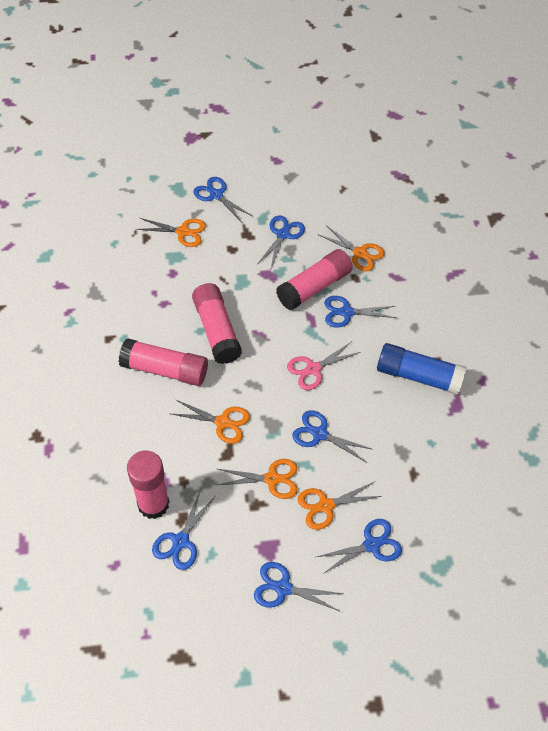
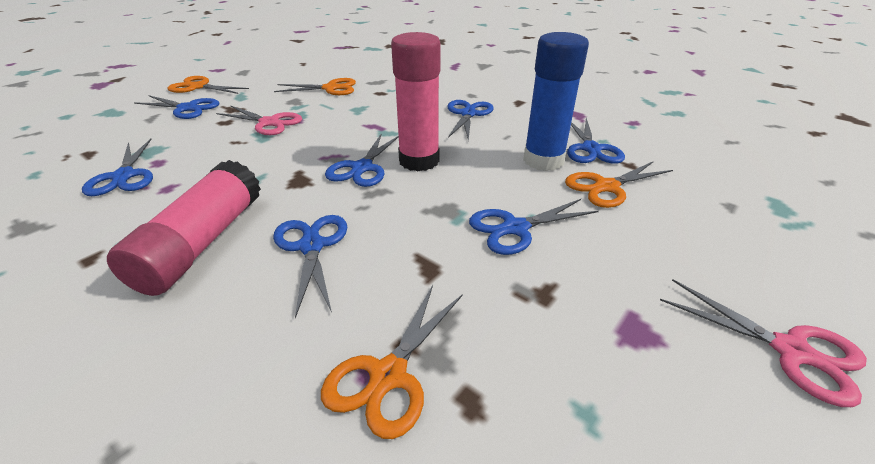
orange scissors: 5 -> 4
pink glue stick: 4 -> 2
pink scissors: 1 -> 2

